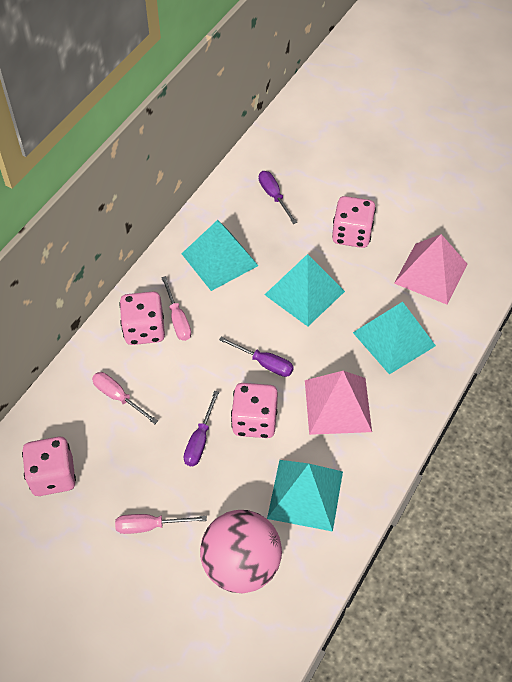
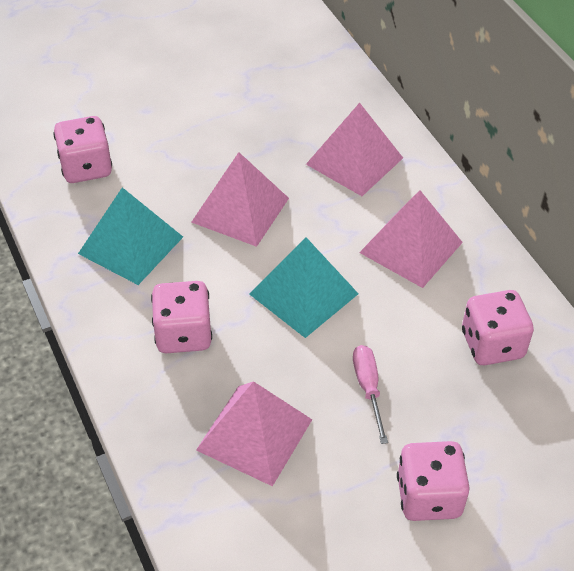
pink ball: 1 -> 0
pink pyramid: 2 -> 4
pink screwdriver: 3 -> 1
purple screwdriver: 3 -> 0
turquoise pyramid: 4 -> 2

